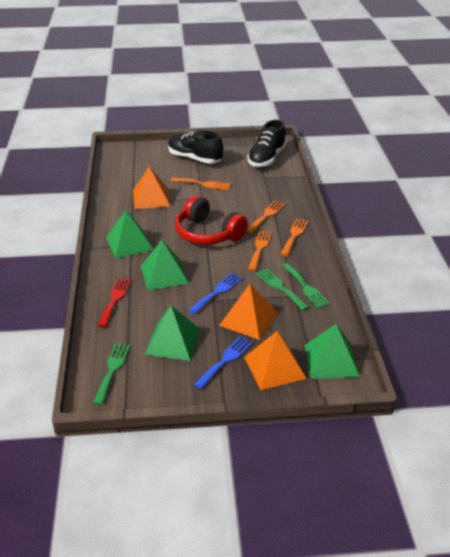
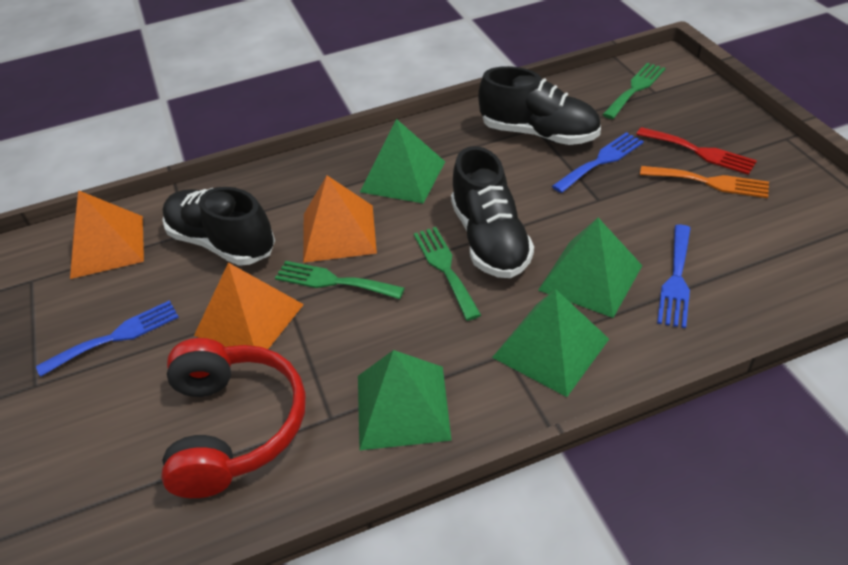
black shoe: 2 -> 3
blue fork: 2 -> 3
orange fork: 4 -> 1

